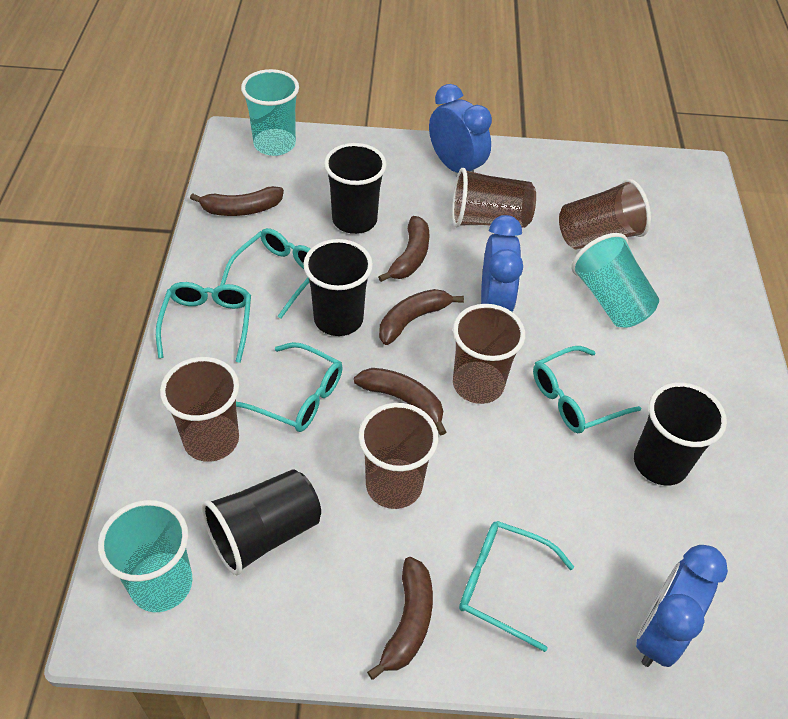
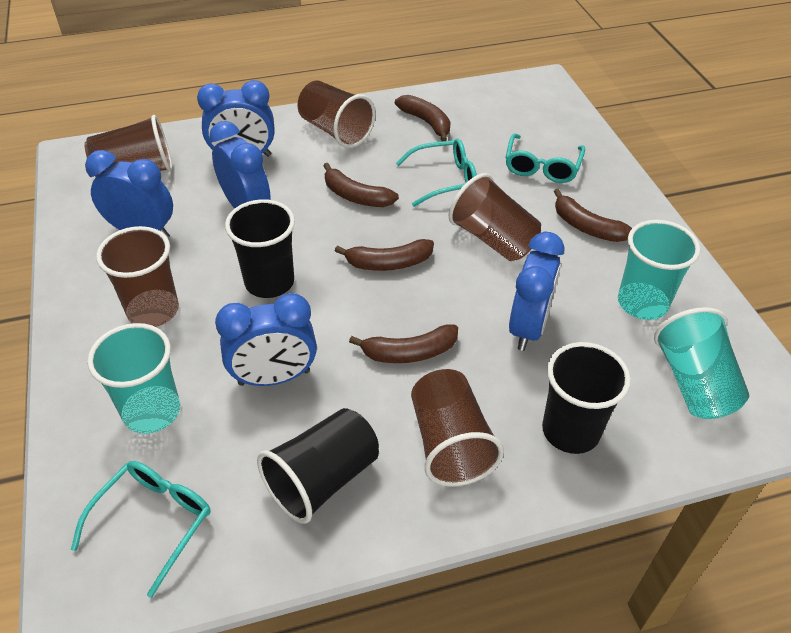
black cup: 4 -> 3
blue clock: 3 -> 5
turquoise glasses: 5 -> 3

